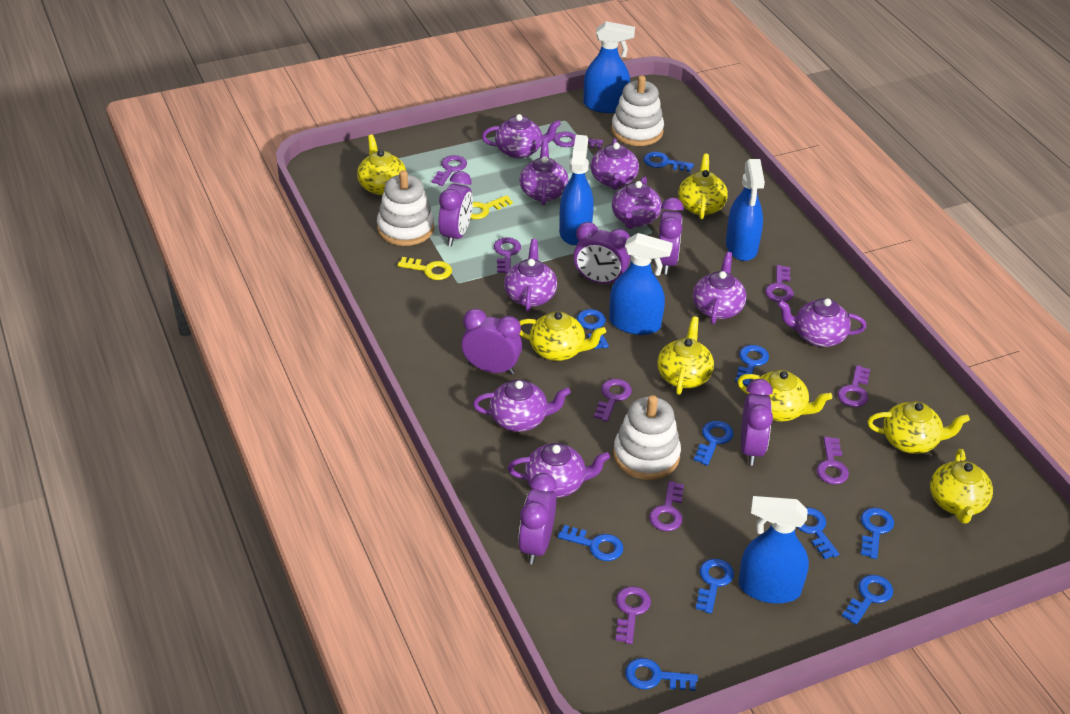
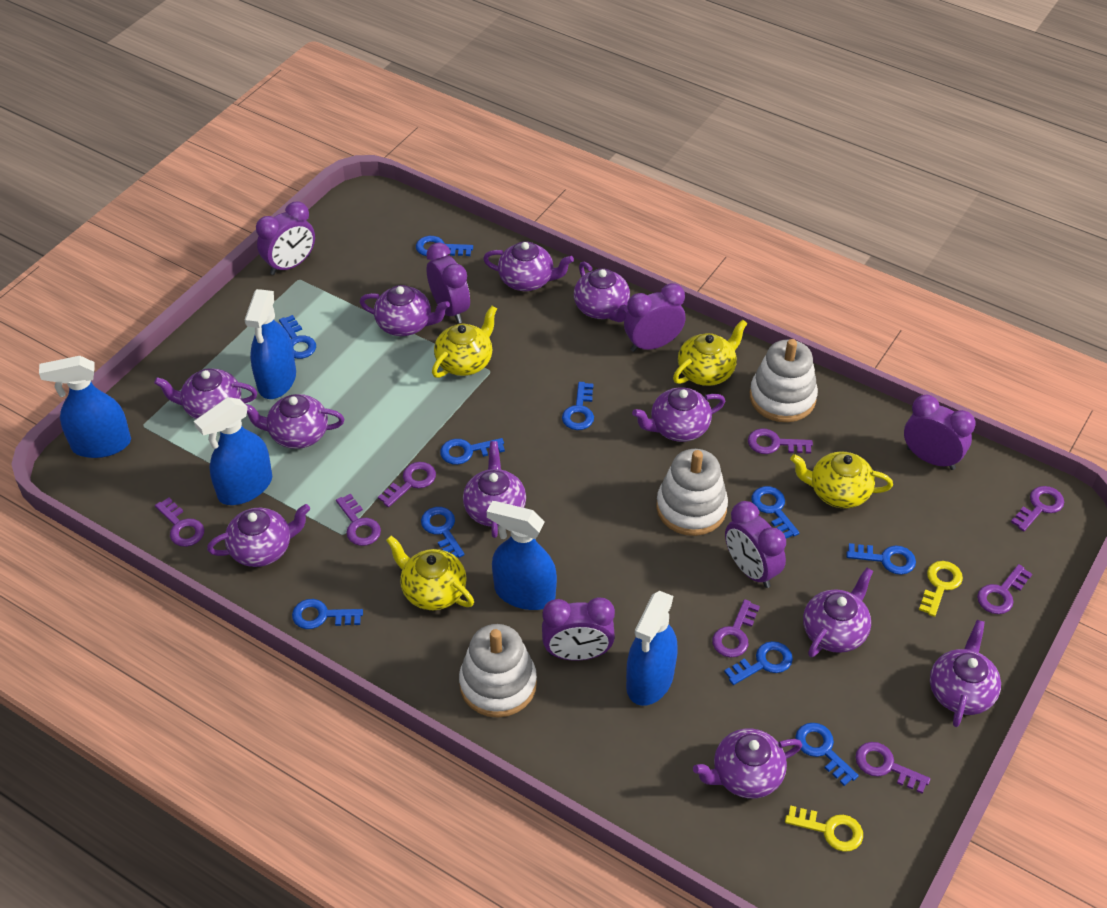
purple key: 9 -> 8
purple teapot: 9 -> 11
yellow teapot: 7 -> 4

